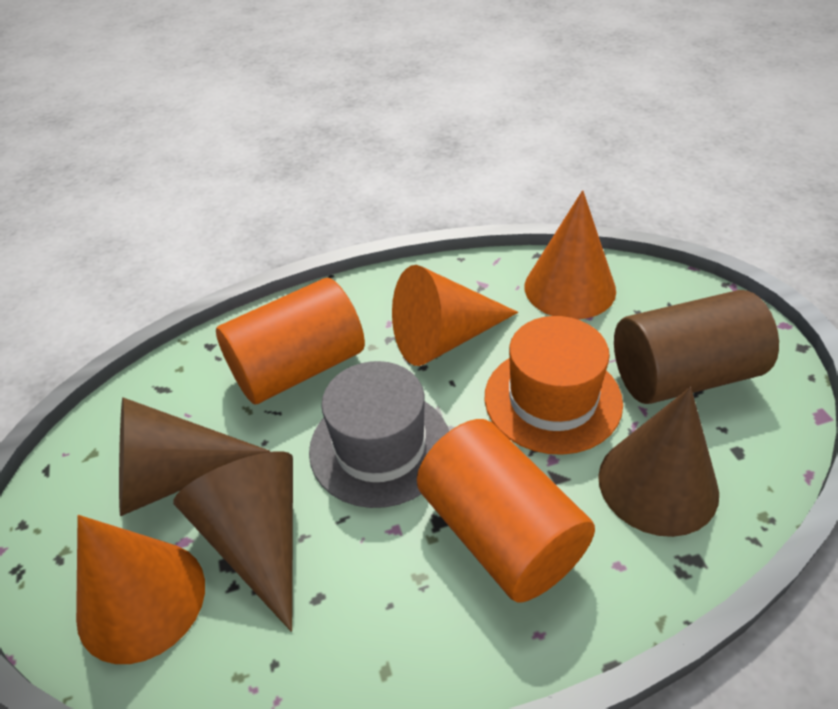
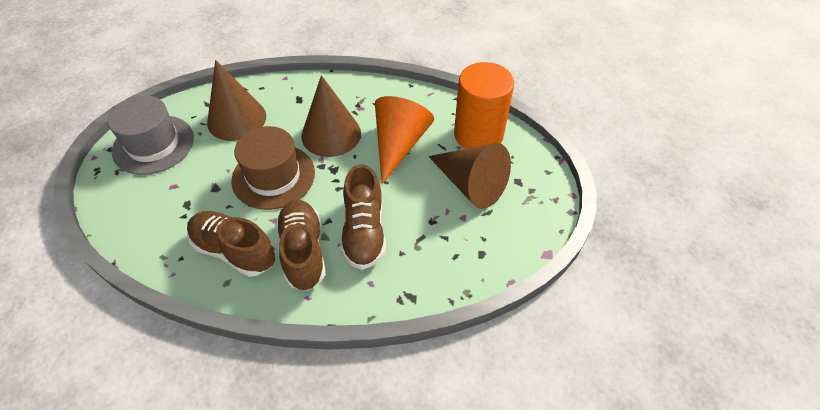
brown cylinder: 1 -> 0
brown hat: 0 -> 1
brown shoe: 0 -> 3
orange cone: 3 -> 1
orange cylinder: 2 -> 1
orange hat: 1 -> 0

